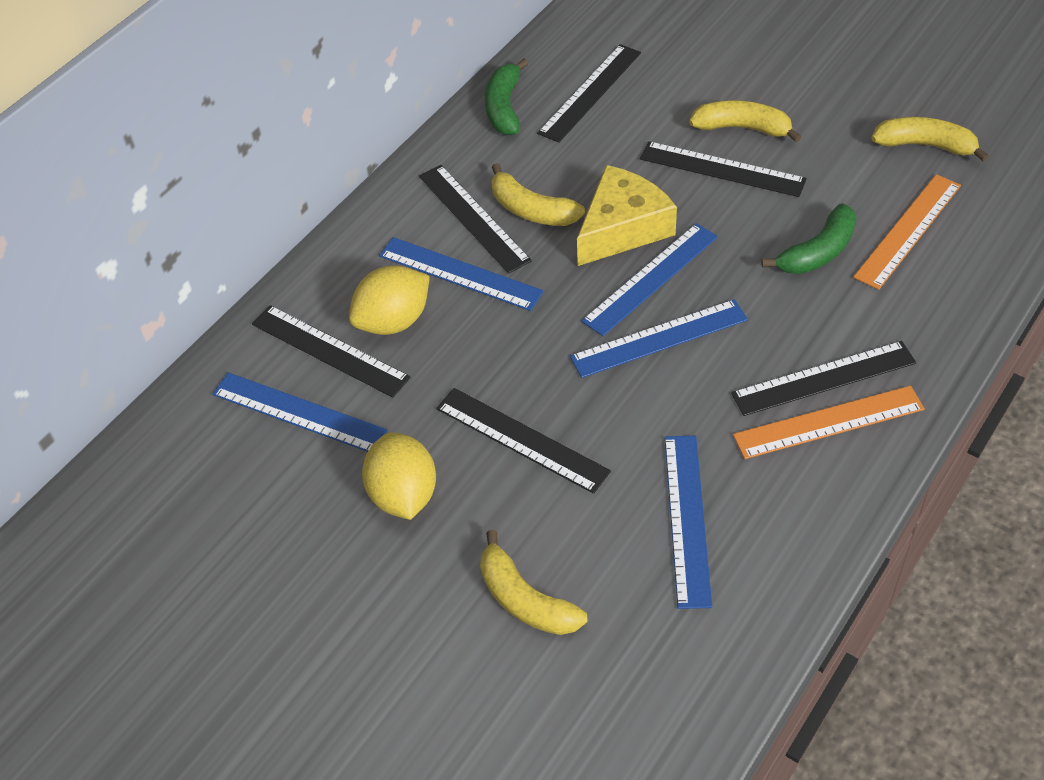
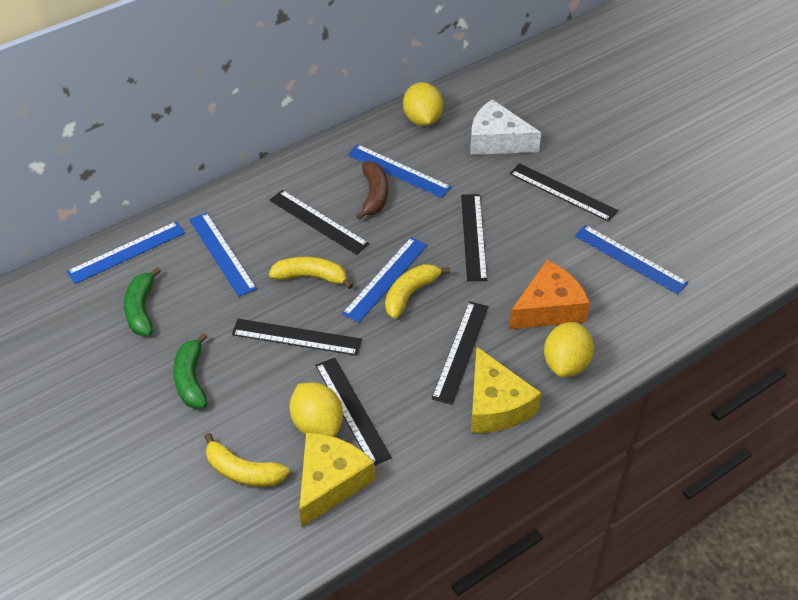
brown banana: 0 -> 1
orange cheese: 0 -> 1
orange ruler: 2 -> 0
white cheese: 0 -> 1
yellow banana: 4 -> 3
yellow cheese: 1 -> 2
yellow lemon: 2 -> 3

